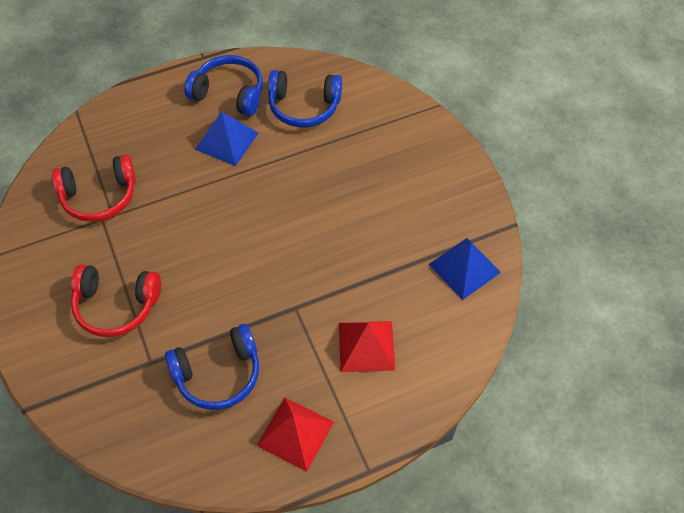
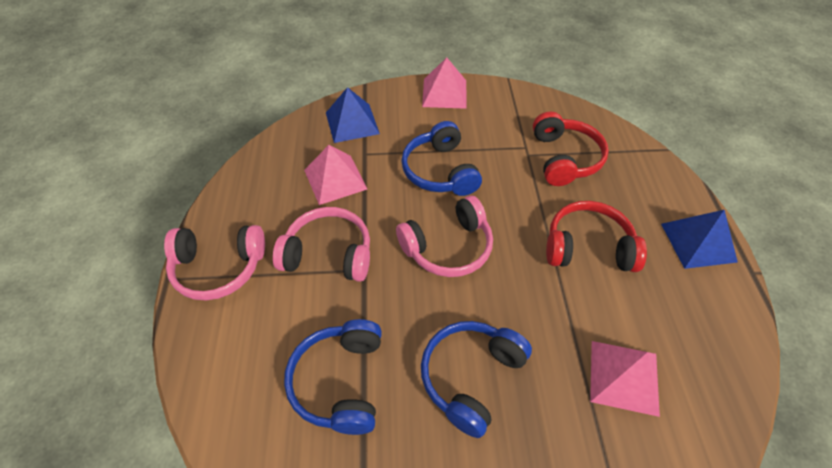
pink headphones: 0 -> 3
pink pyramid: 0 -> 3
red pyramid: 2 -> 0

